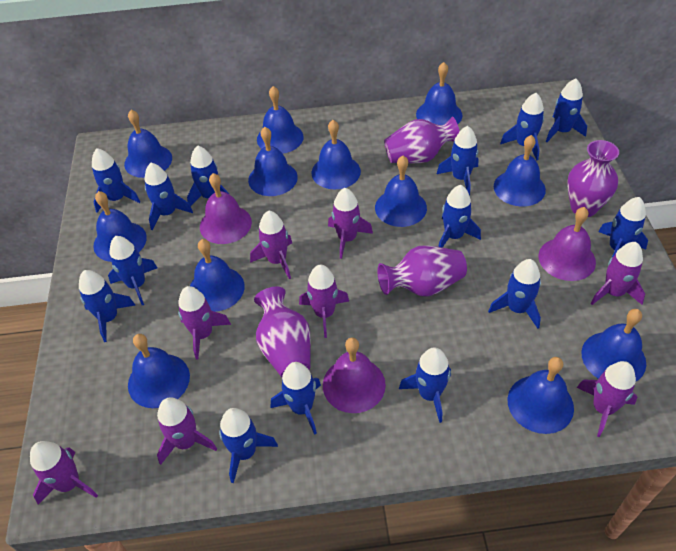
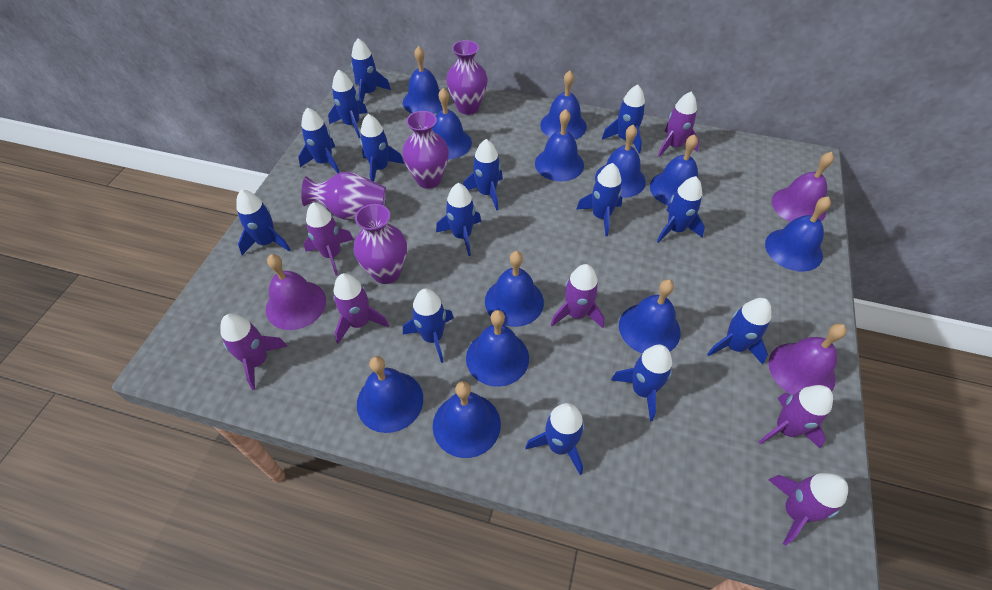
purple rocket: 8 -> 7

